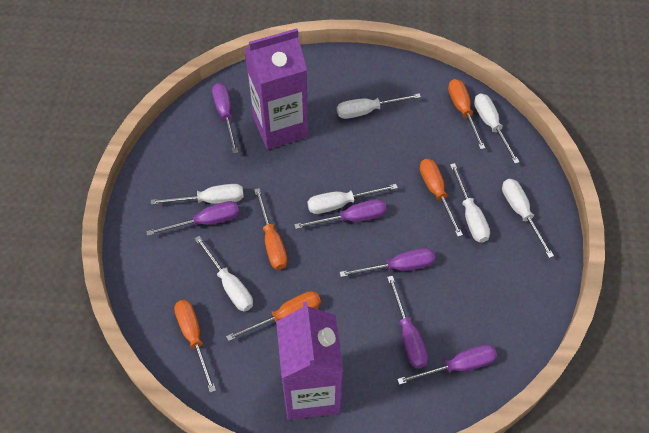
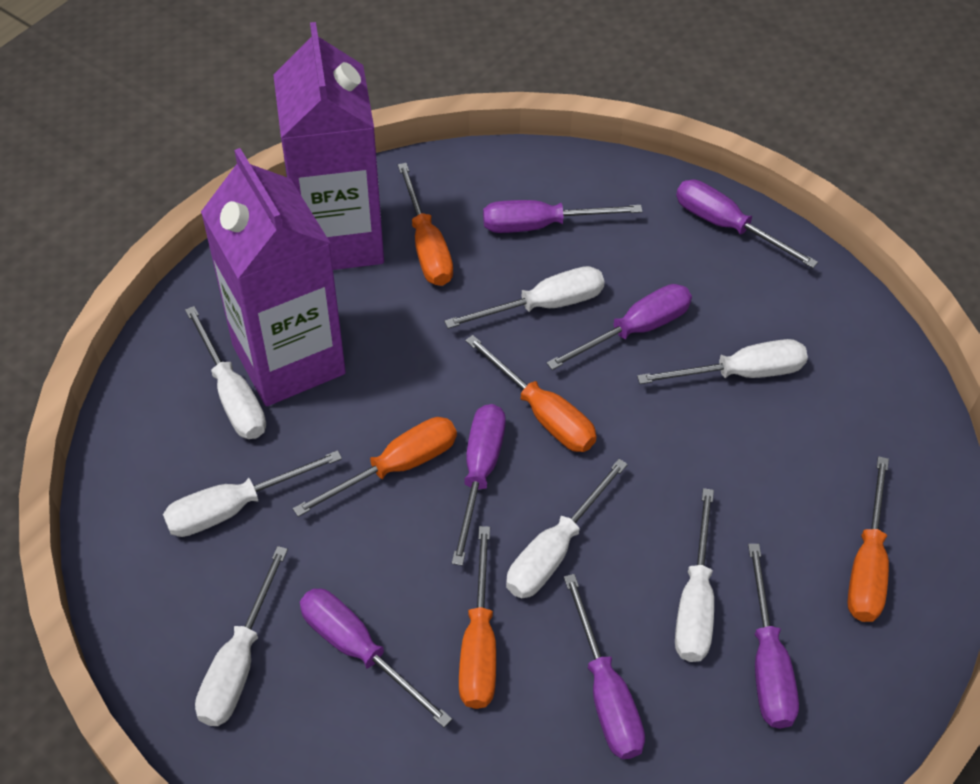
purple screwdriver: 6 -> 7

